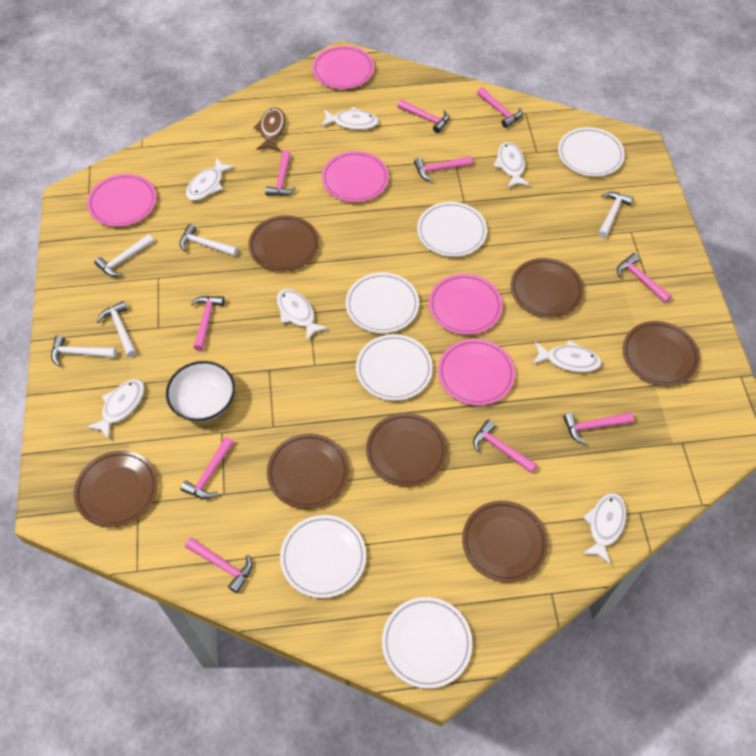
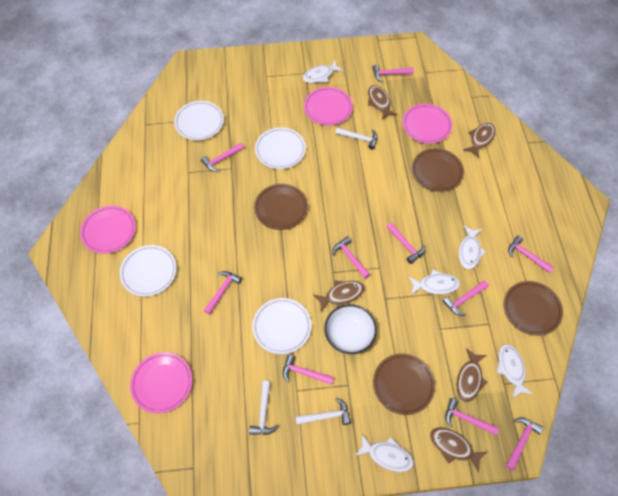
brown fish: 1 -> 5
brown plate: 7 -> 4
pink plate: 5 -> 4
white fish: 7 -> 5
white hammer: 5 -> 3
white plate: 6 -> 4

